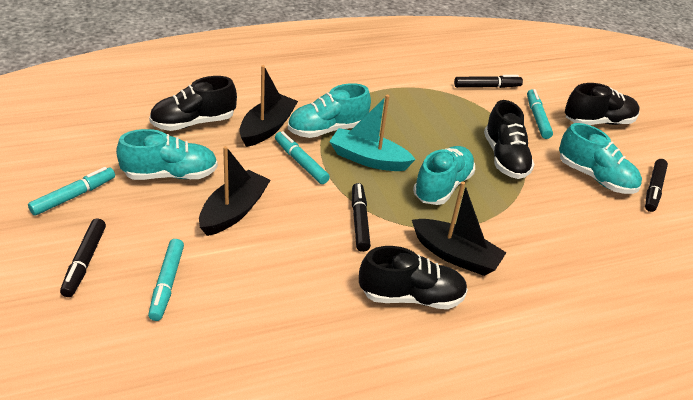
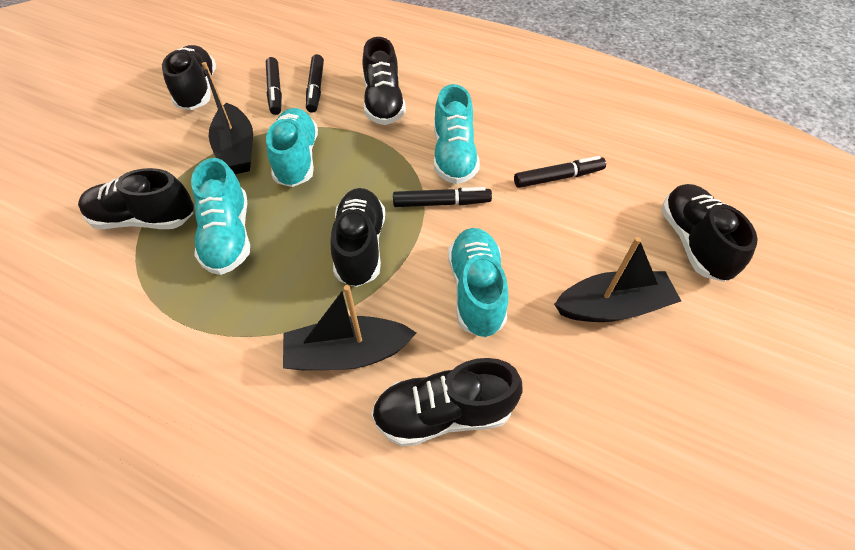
black shoe: 4 -> 6
turquoise boat: 1 -> 0
turquoise marker: 4 -> 0

